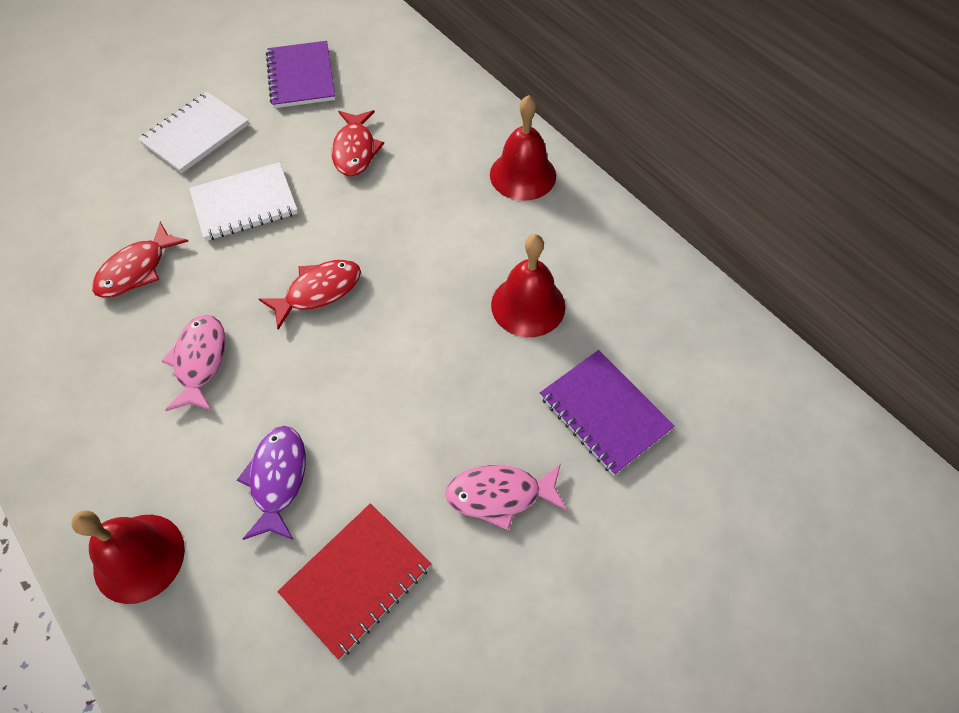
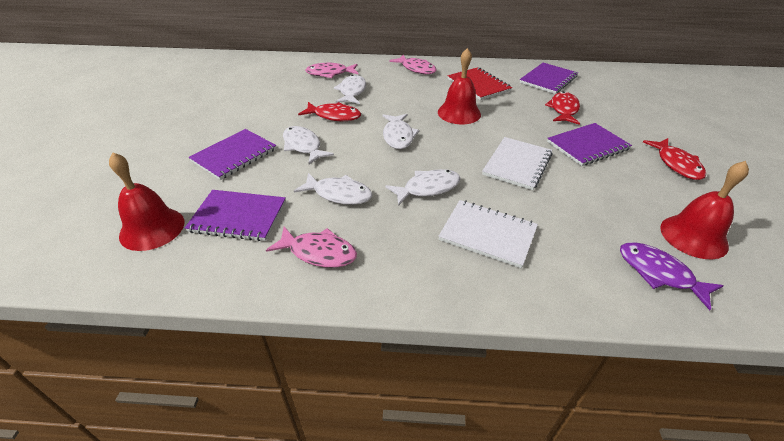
pink fish: 2 -> 3
purple notebook: 2 -> 4
white fish: 0 -> 5

